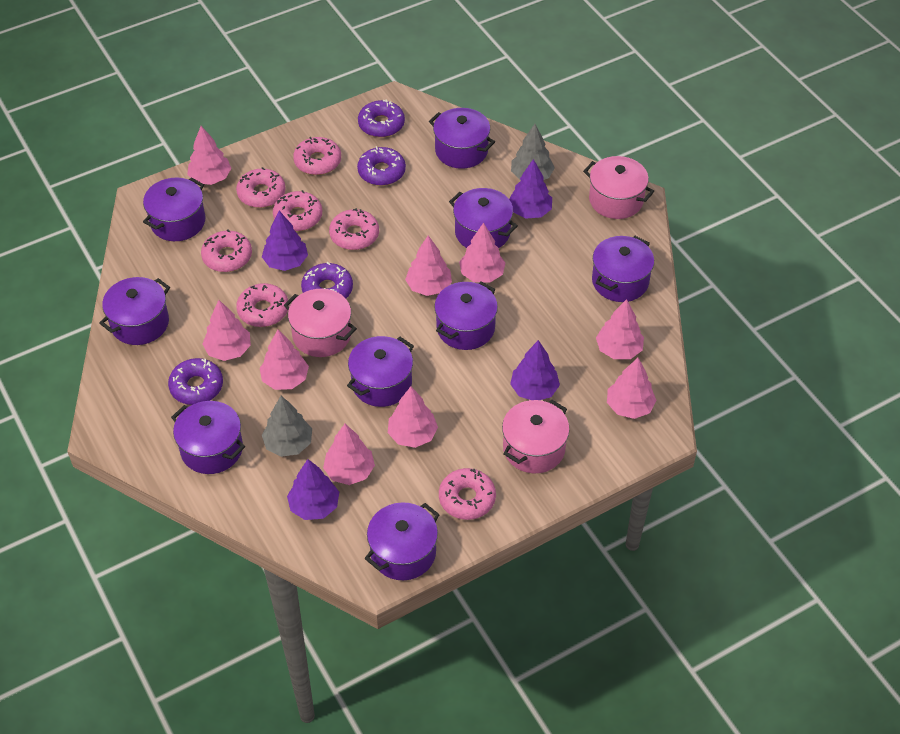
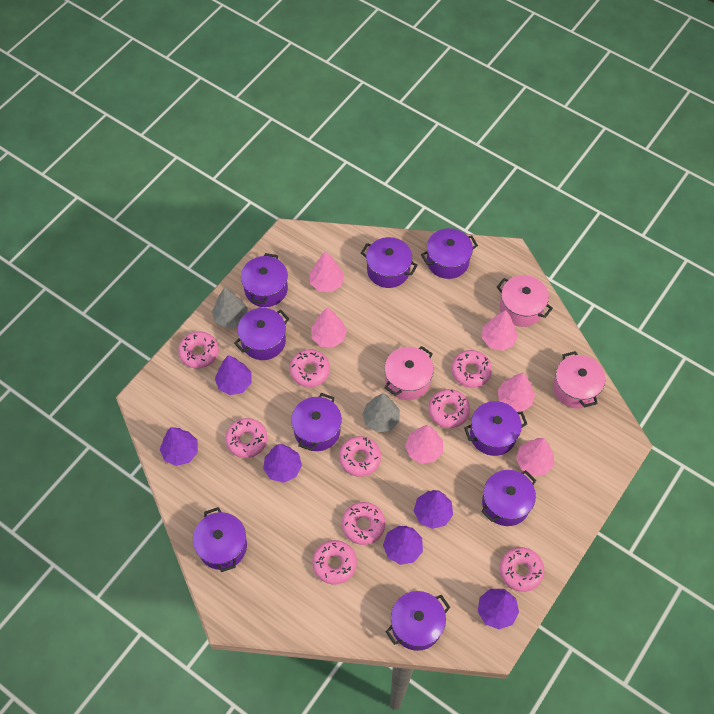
pink donut: 7 -> 9
pink tree: 9 -> 6
purple donut: 4 -> 0
purple tree: 4 -> 6

